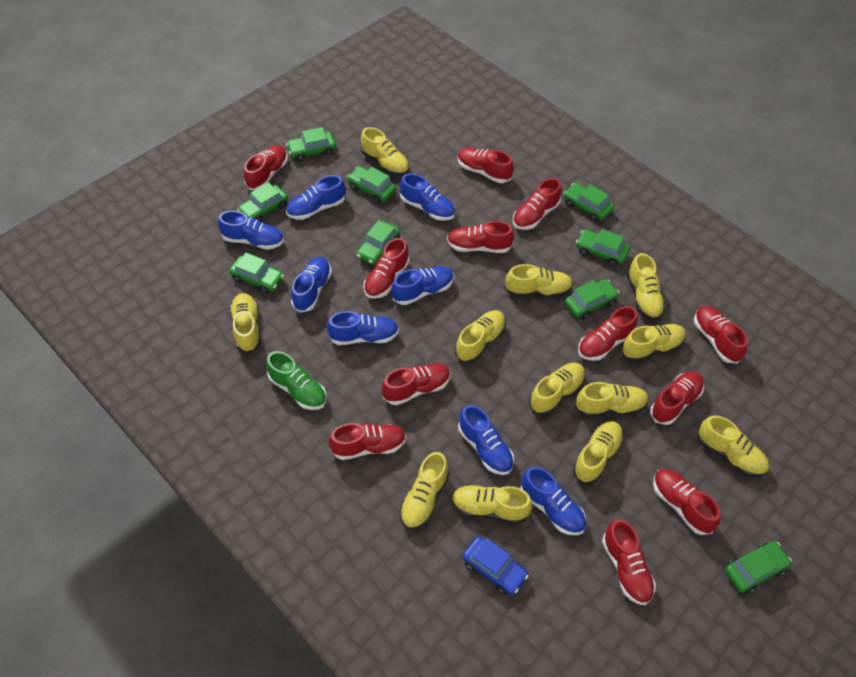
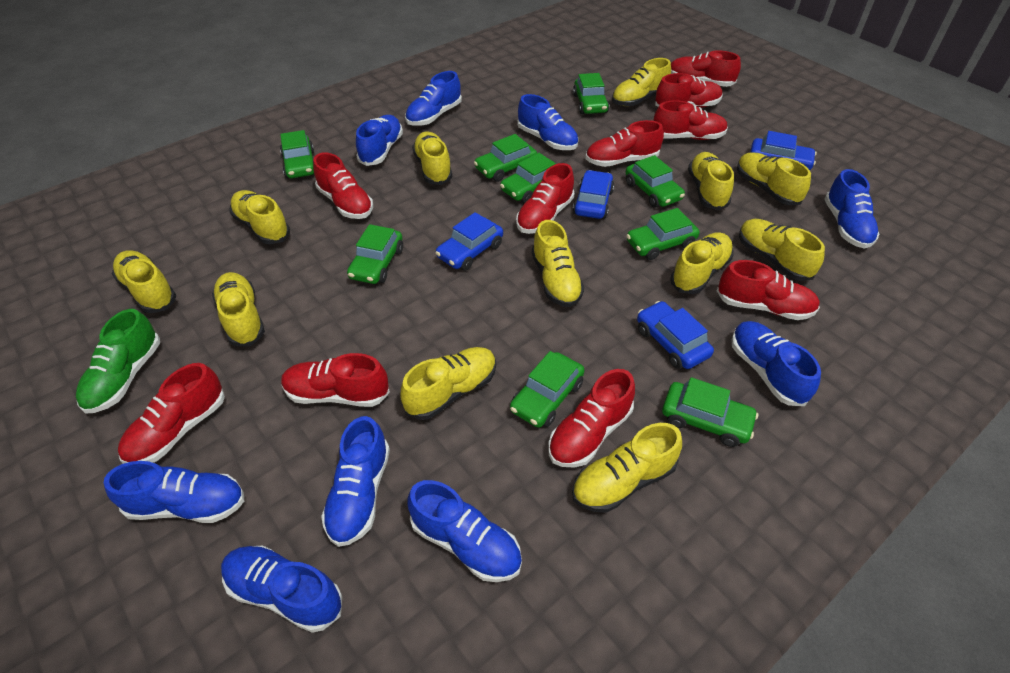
blue car: 1 -> 4
blue shoe: 8 -> 9
red shoe: 12 -> 10

